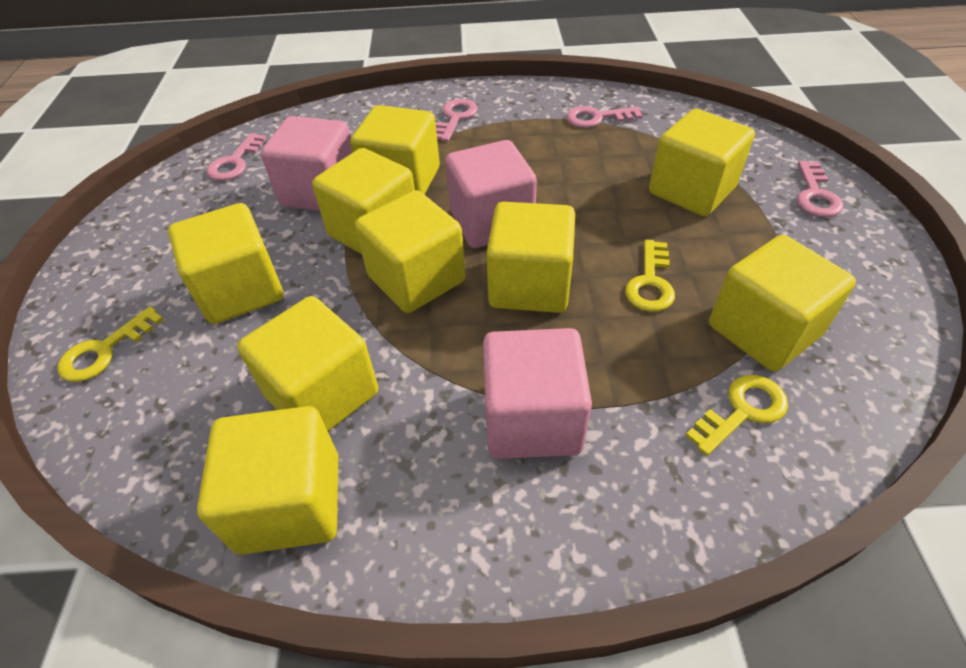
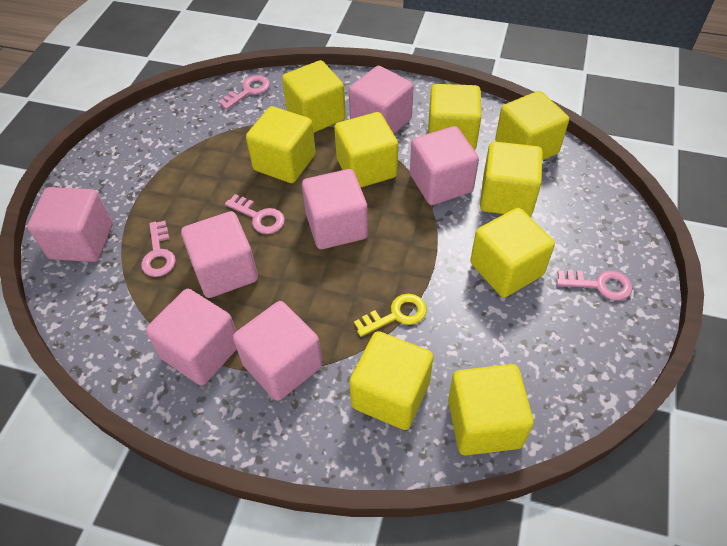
pink cube: 3 -> 7
yellow key: 3 -> 1

